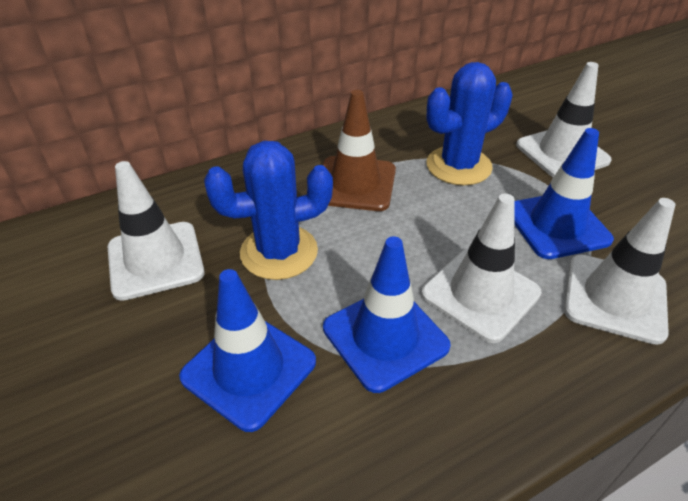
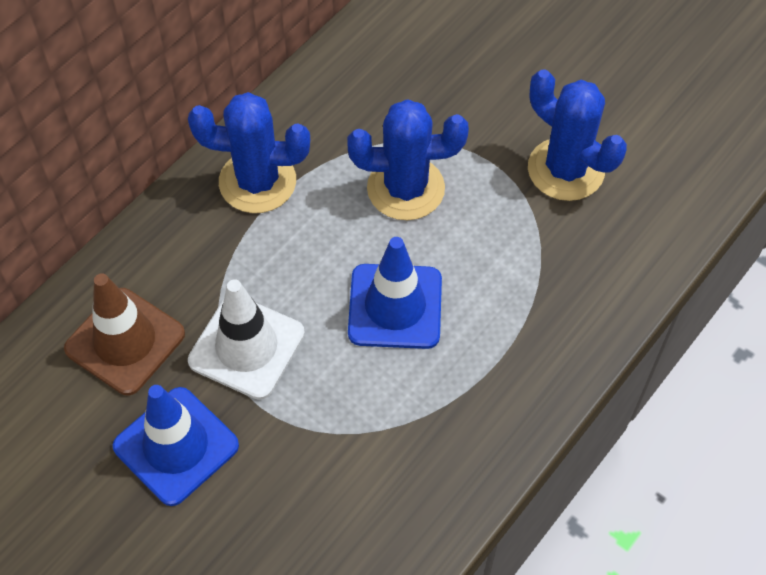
blue cactus: 2 -> 3
blue traffic cone: 3 -> 2
white traffic cone: 4 -> 1

